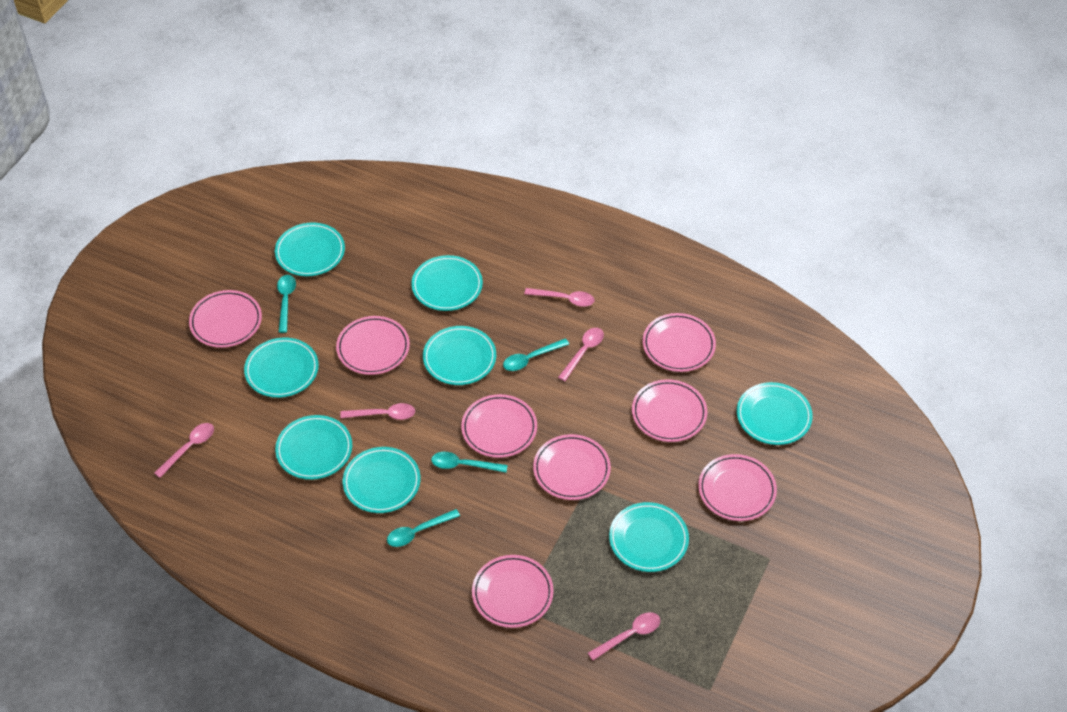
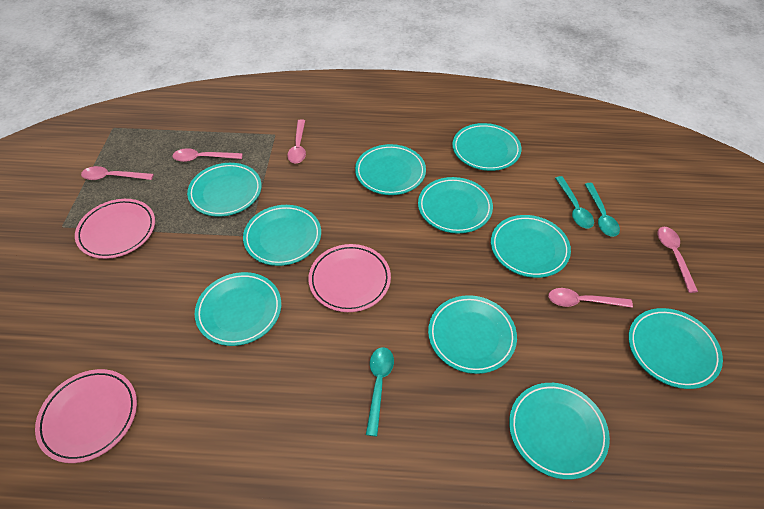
pink plate: 8 -> 3
turquoise plate: 8 -> 10
turquoise spoon: 4 -> 3

